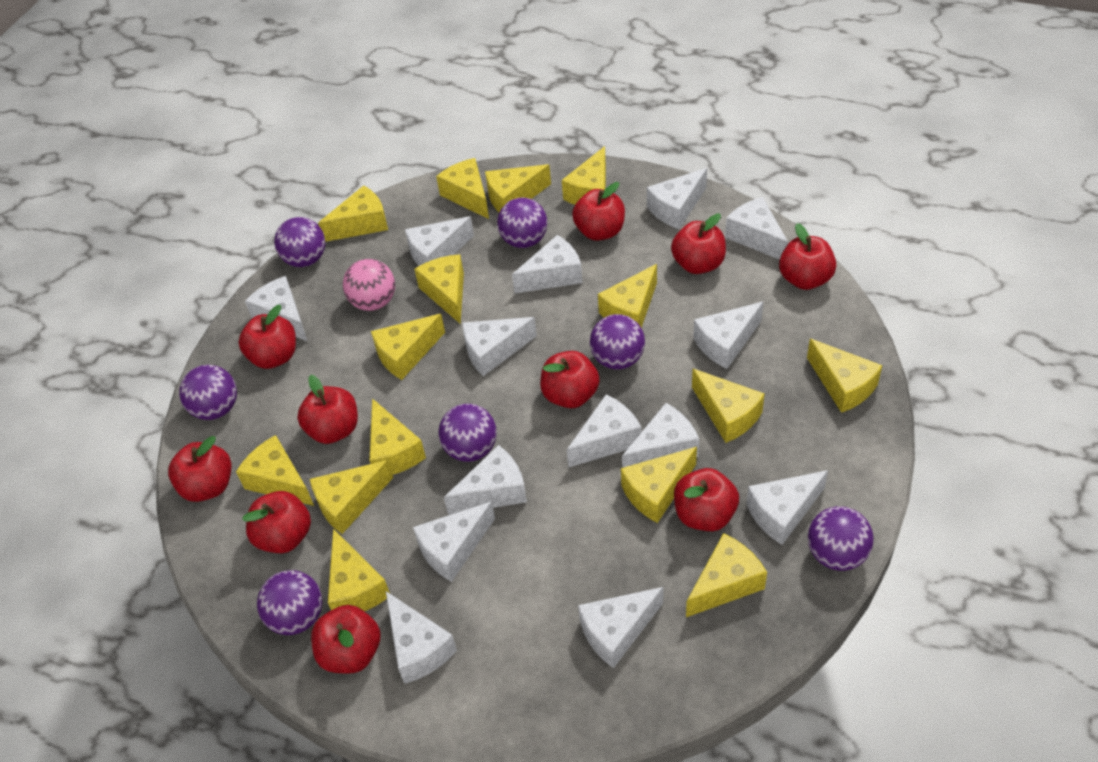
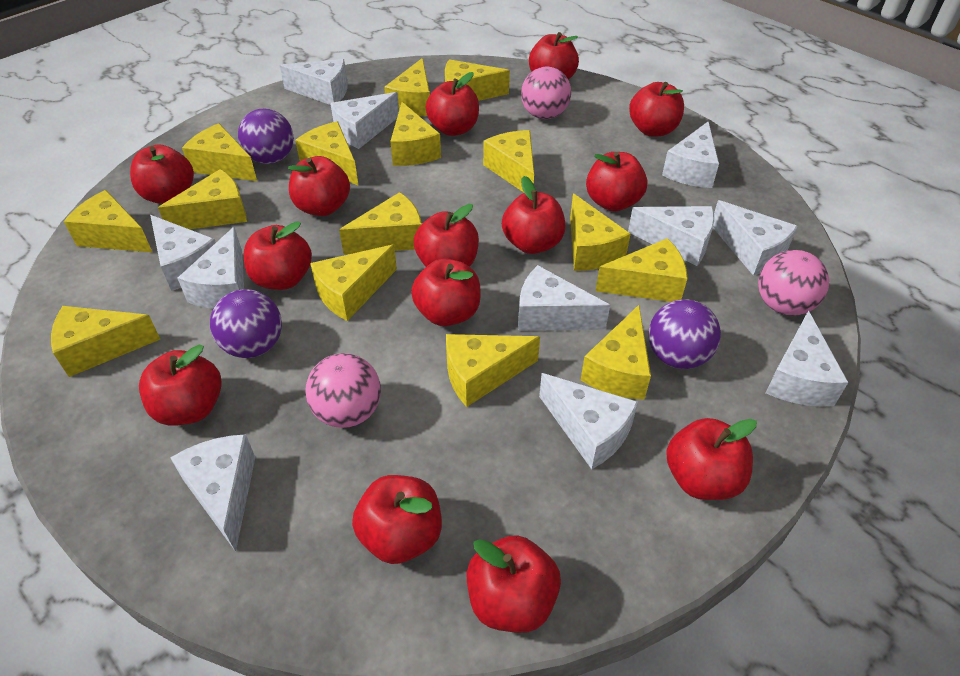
pink ball: 1 -> 3
purple ball: 7 -> 3
red apple: 10 -> 14
white cheese: 14 -> 11

